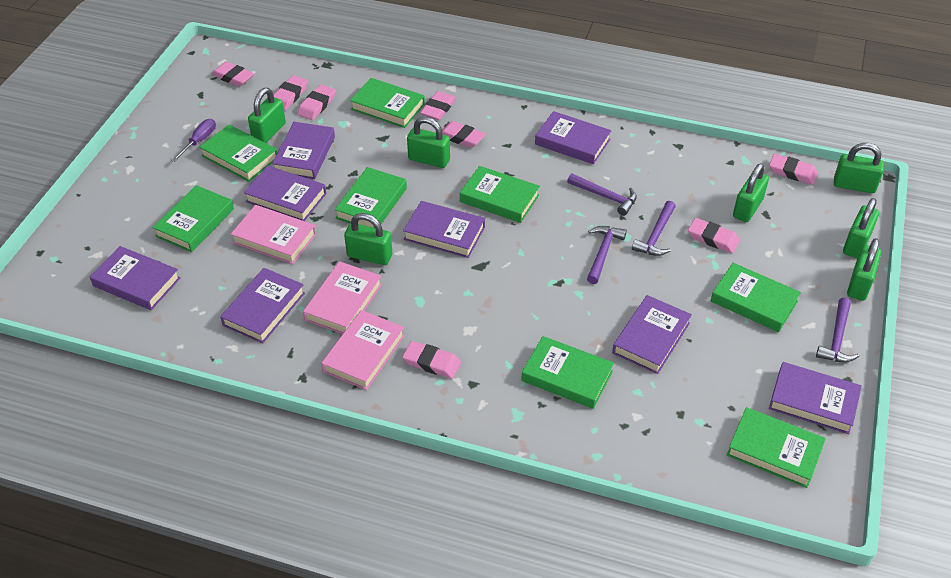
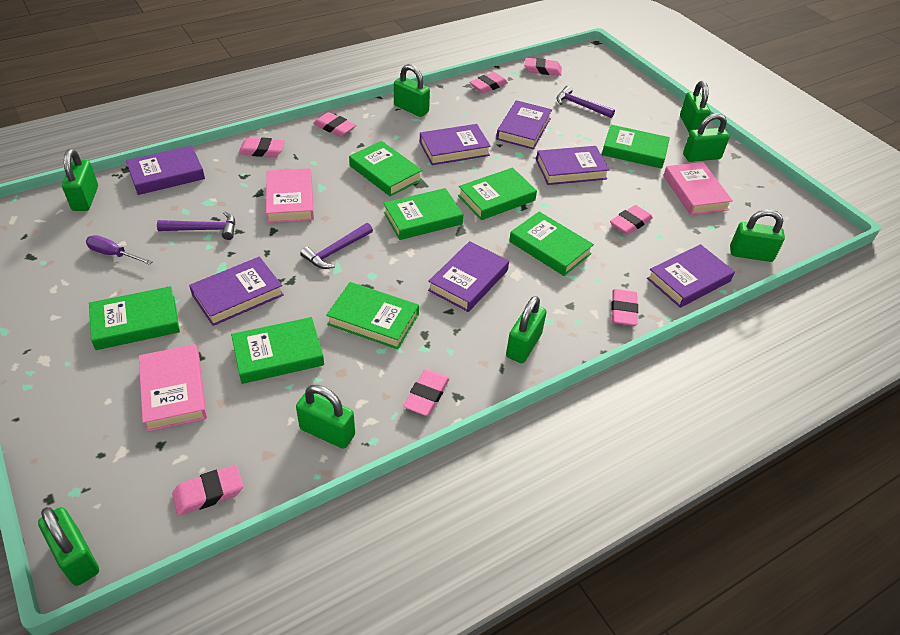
green padlock: 7 -> 8
purple book: 8 -> 7
purple hammer: 4 -> 3

